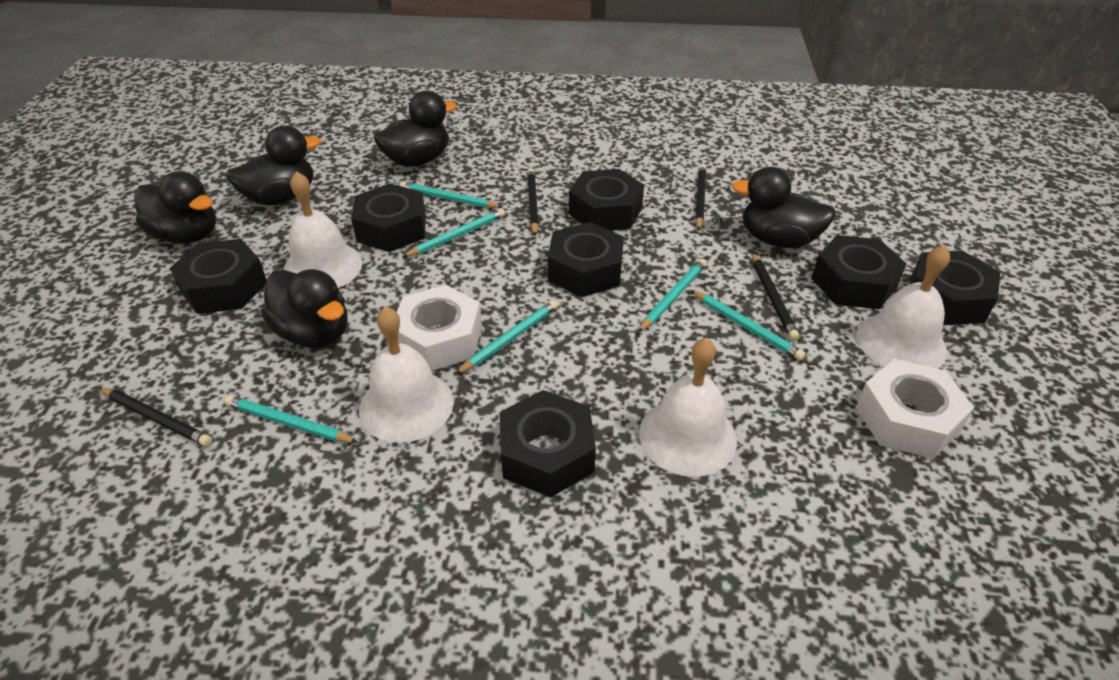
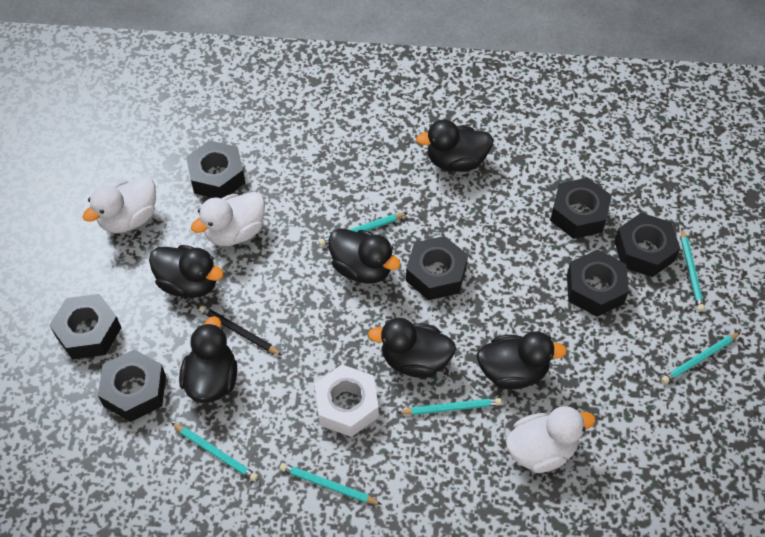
black duck: 5 -> 6
black pencil: 4 -> 1
white bell: 4 -> 0
white duck: 0 -> 3
white nut: 2 -> 1

